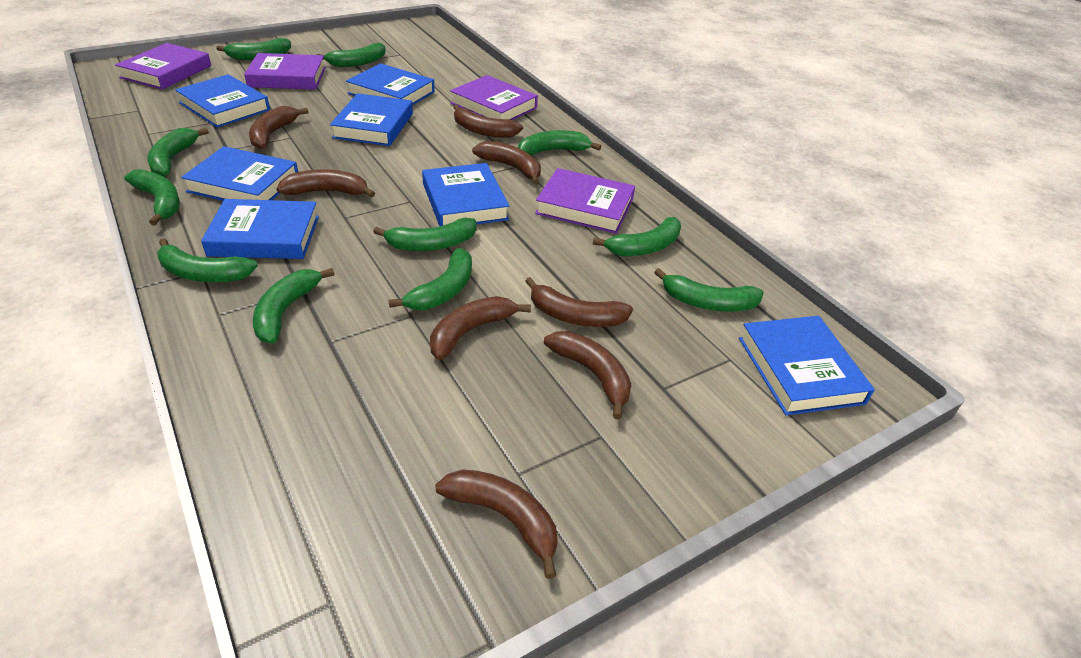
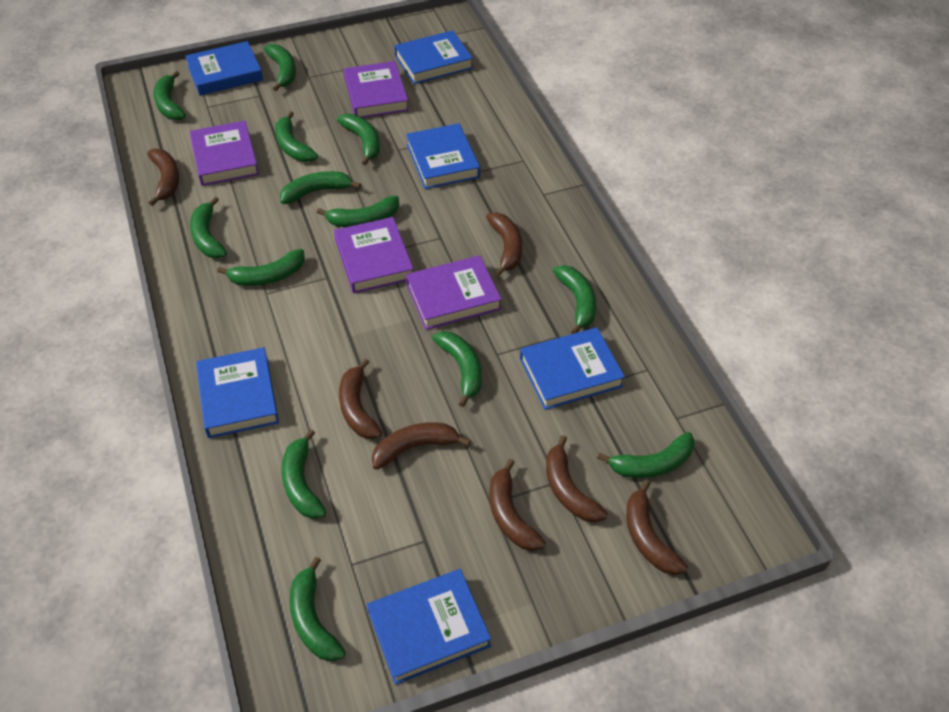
blue book: 7 -> 6
brown banana: 8 -> 7
green banana: 11 -> 13

